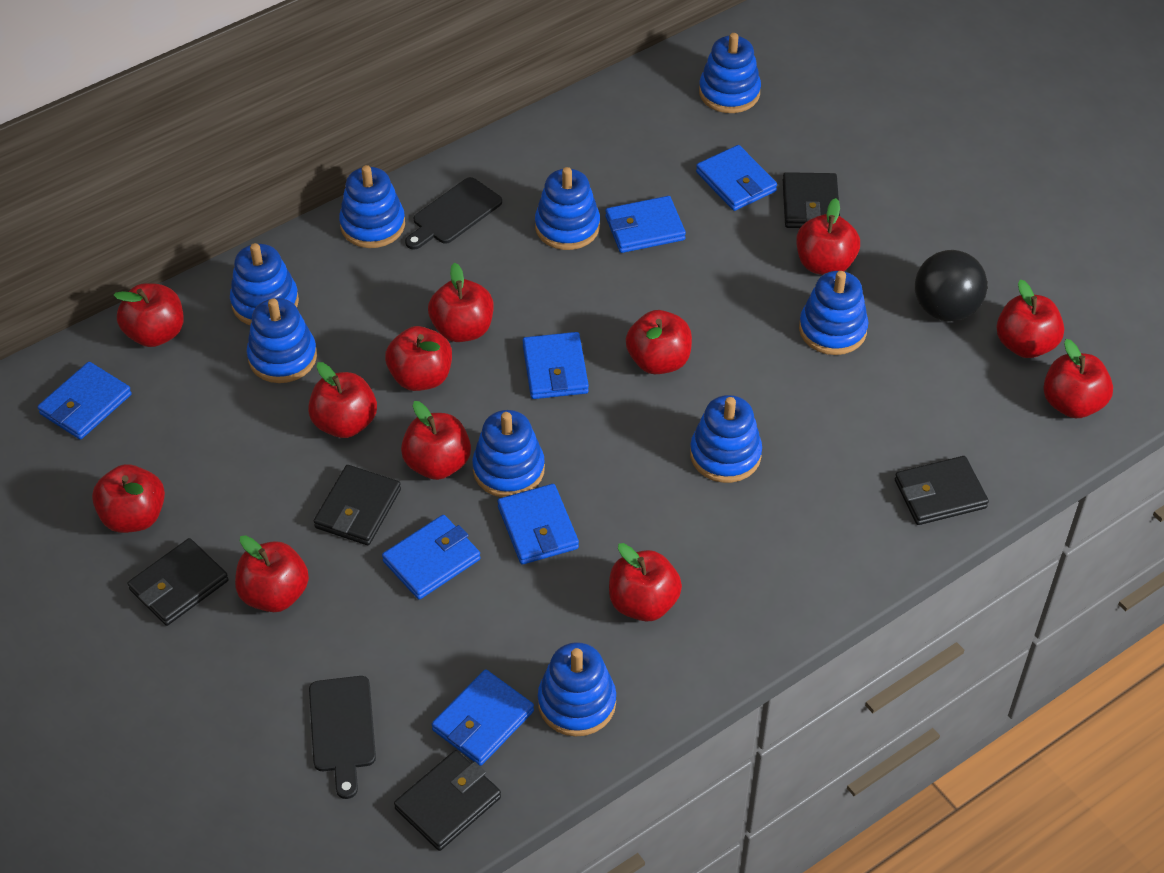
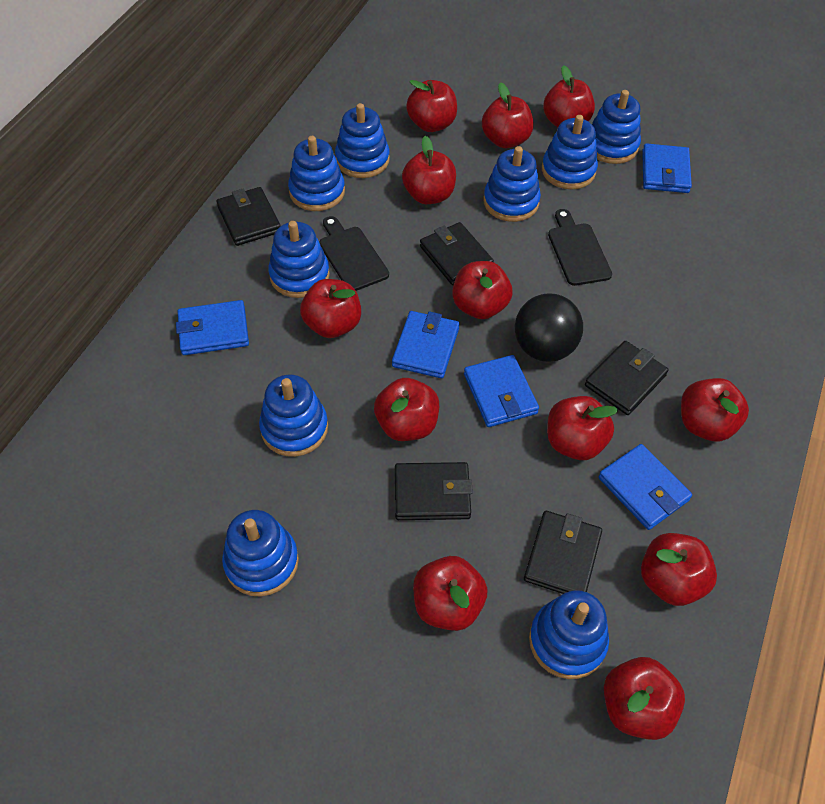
blue wallet: 7 -> 5

